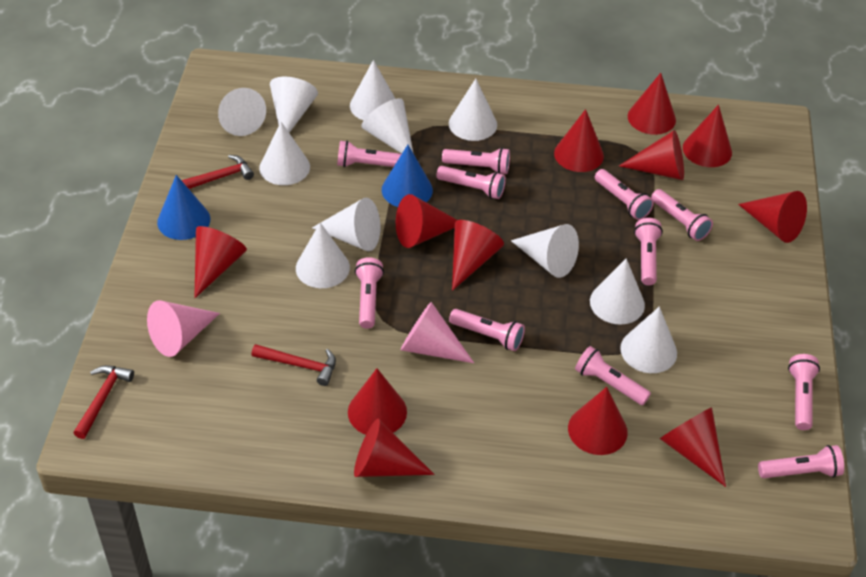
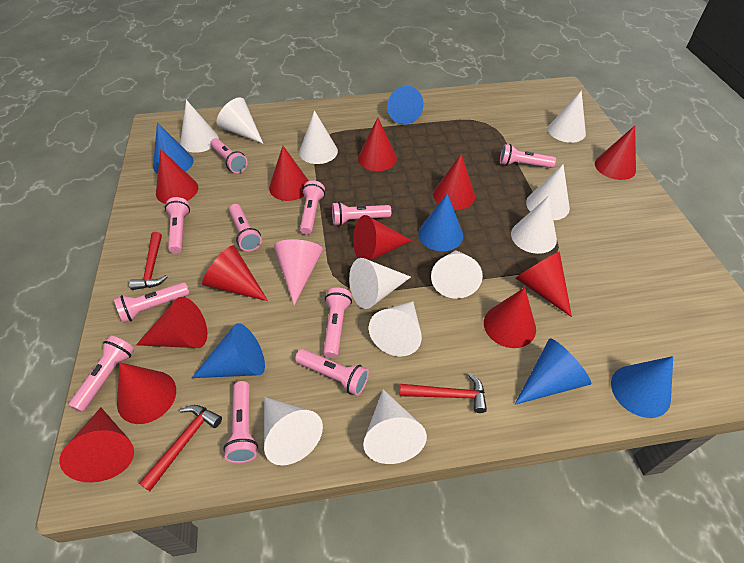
blue cone: 2 -> 6
pink cone: 2 -> 1

